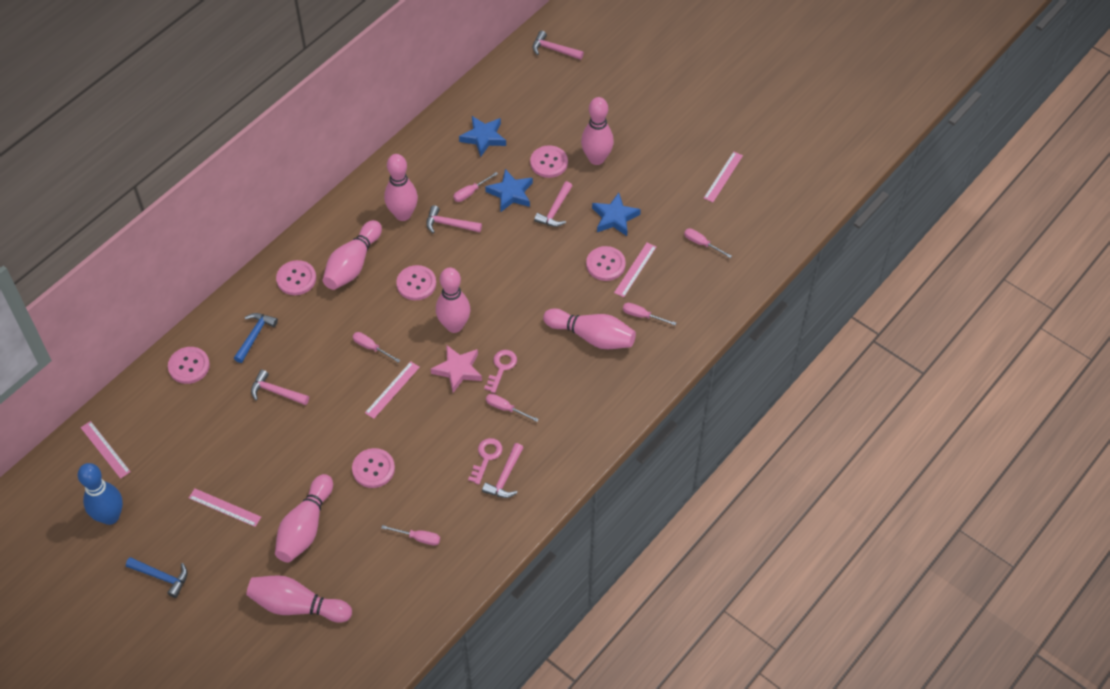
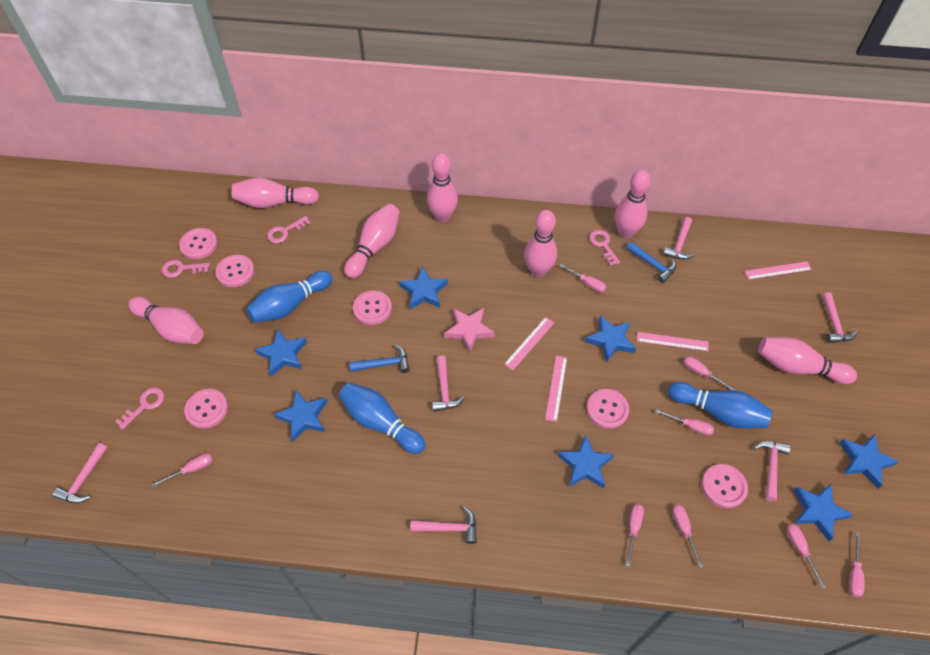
blue bowling pin: 1 -> 3
blue star: 3 -> 7
pink hammer: 5 -> 6
pink key: 2 -> 4
pink ruler: 5 -> 4
pink screwdriver: 6 -> 8

